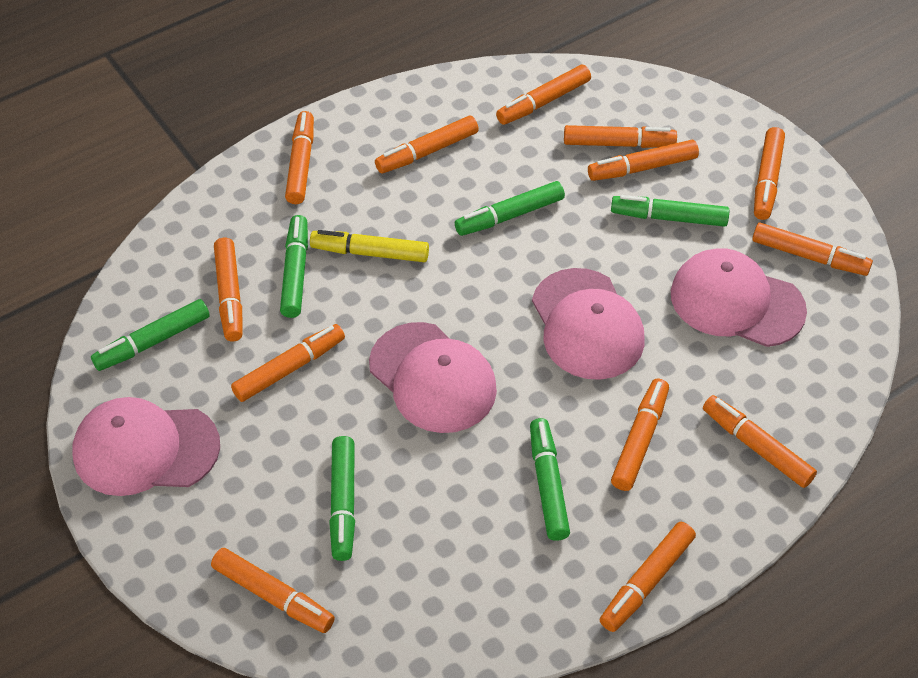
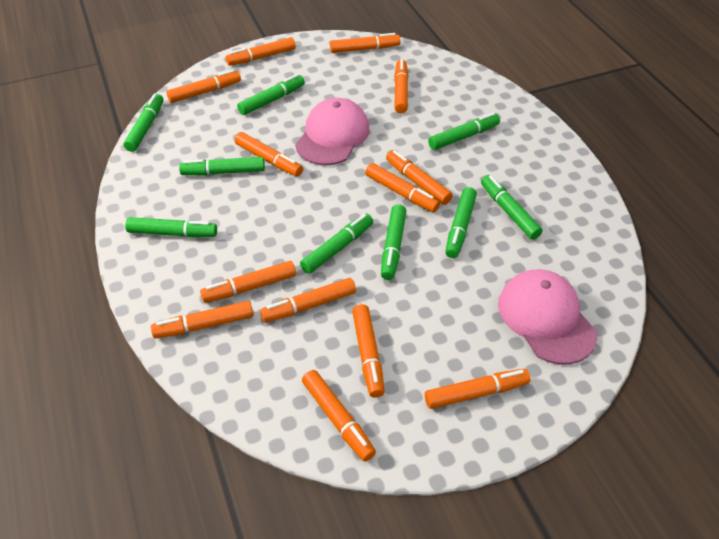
green marker: 6 -> 9
pink cap: 4 -> 2
yellow marker: 1 -> 0

